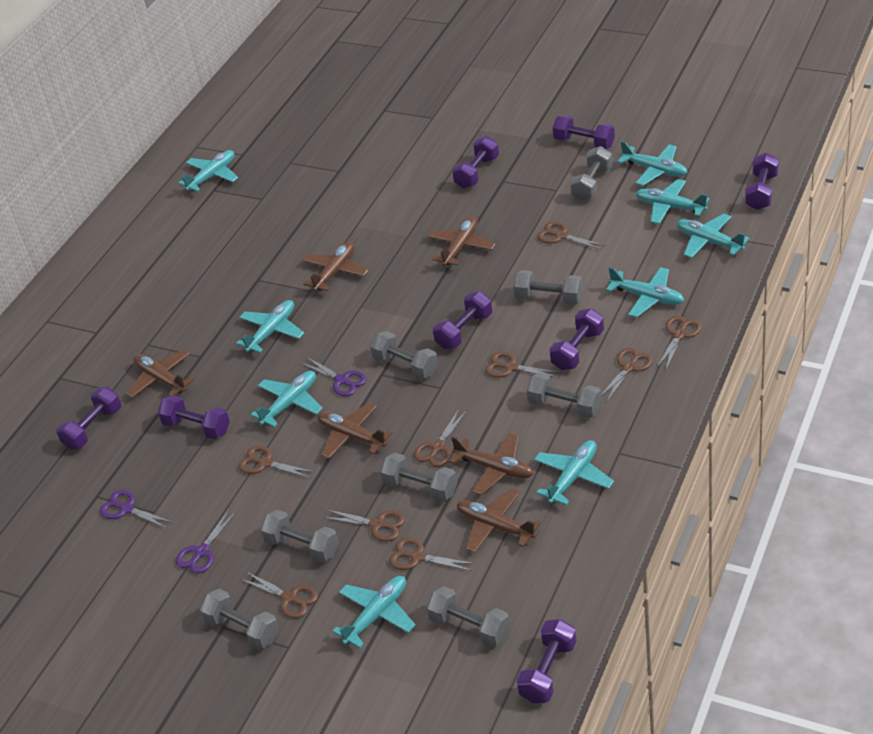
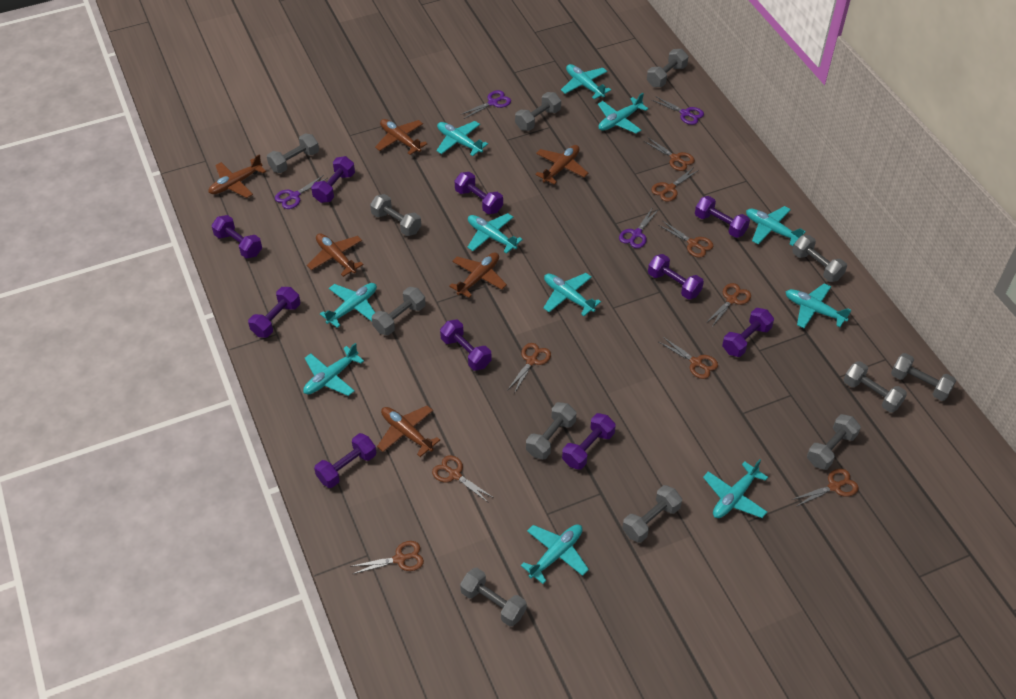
grey dumbbell: 8 -> 12
purple dumbbell: 8 -> 10
purple scissors: 3 -> 4
turquoise plane: 9 -> 11

